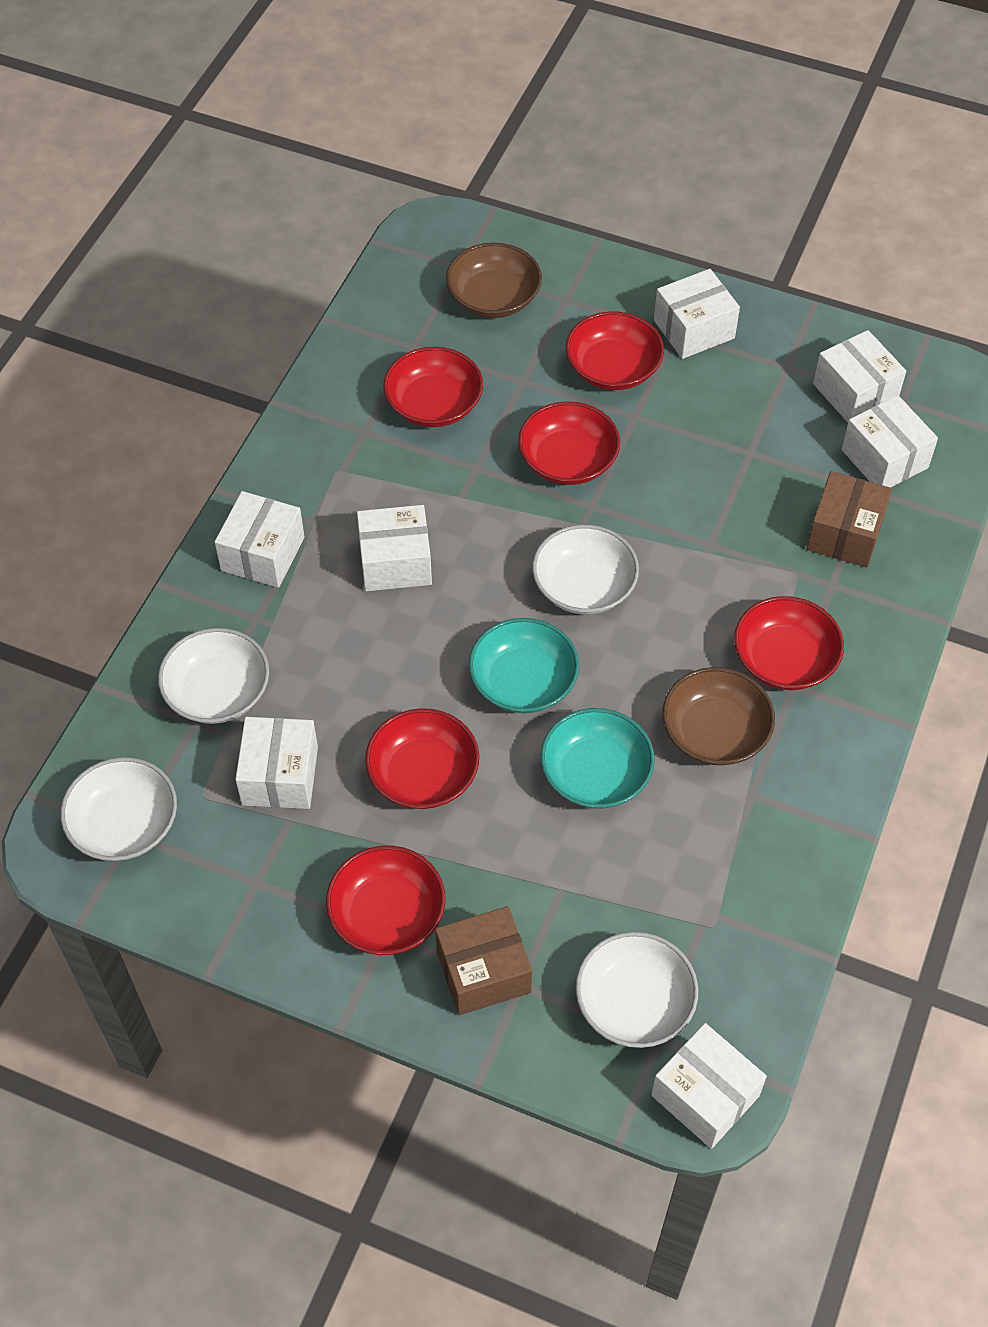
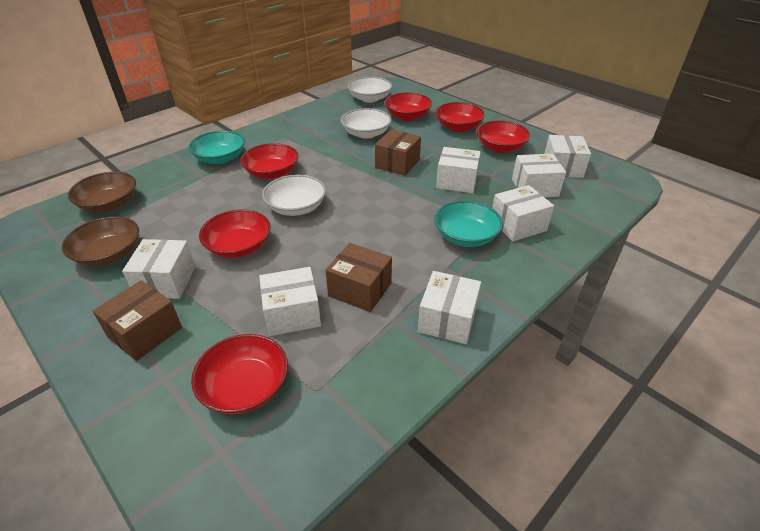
brown box: 2 -> 3
white bowl: 4 -> 3

